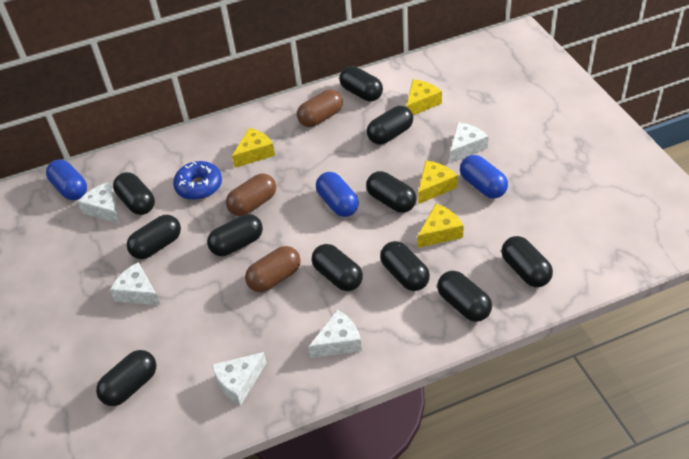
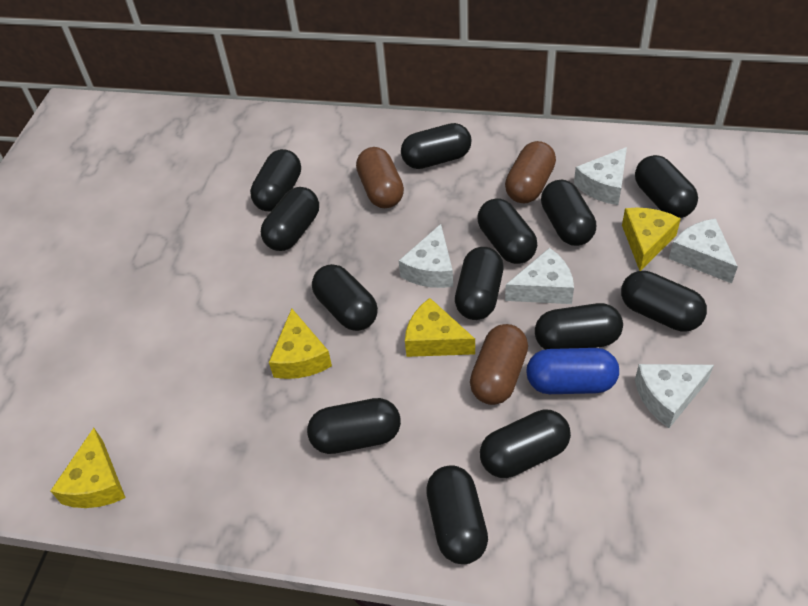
black capsule: 11 -> 13
blue capsule: 3 -> 1
blue donut: 1 -> 0

